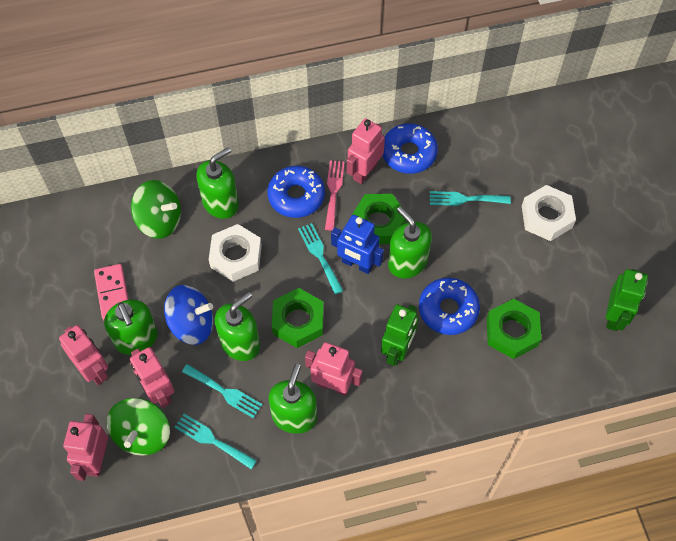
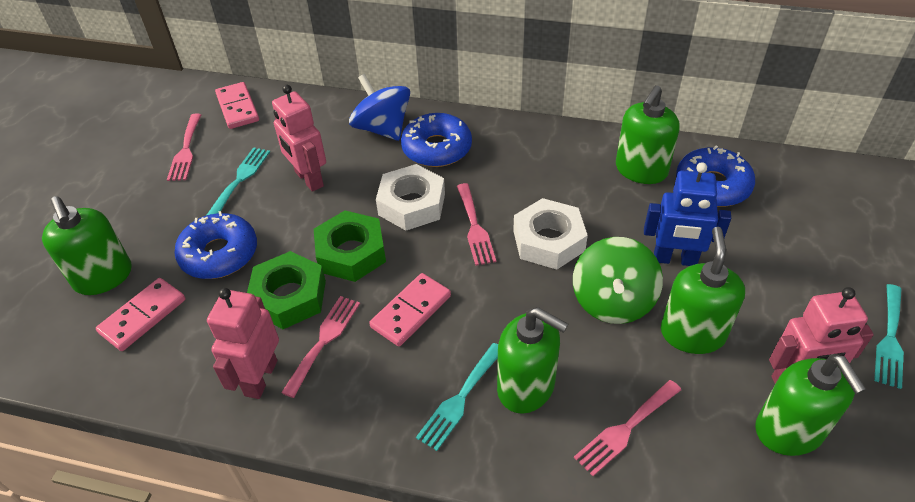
green nut: 3 -> 2
green robot: 2 -> 0
green spinning top: 2 -> 1
pink domino: 1 -> 3
pink fork: 1 -> 4
pink robot: 5 -> 3
turquoise fork: 4 -> 3

